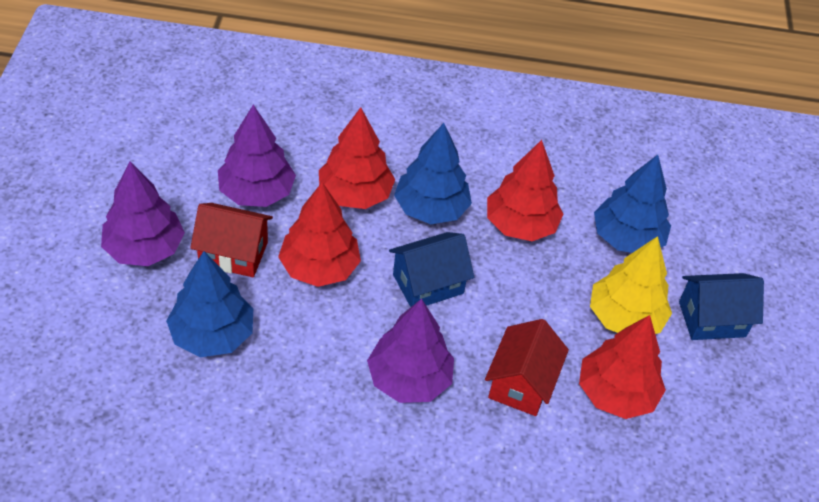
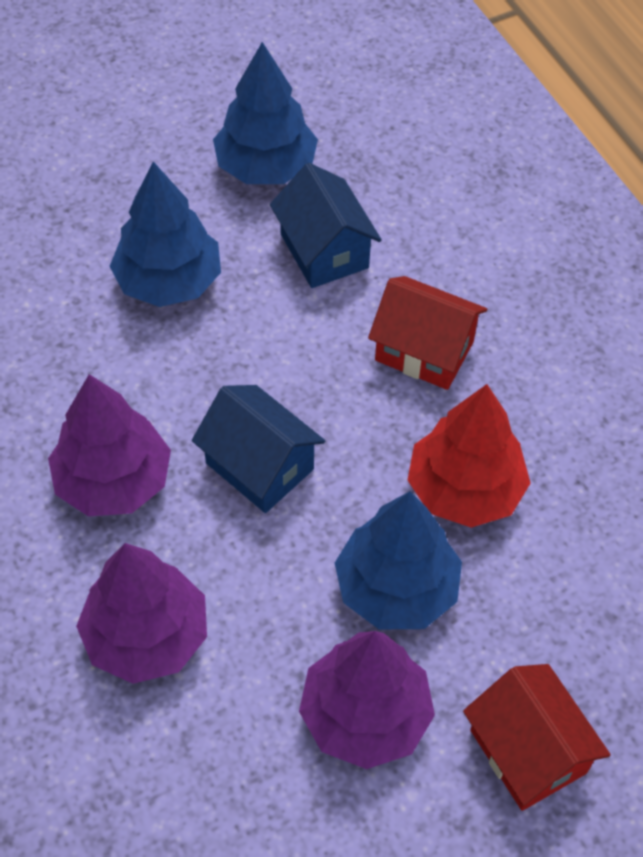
red tree: 4 -> 1
yellow tree: 1 -> 0

